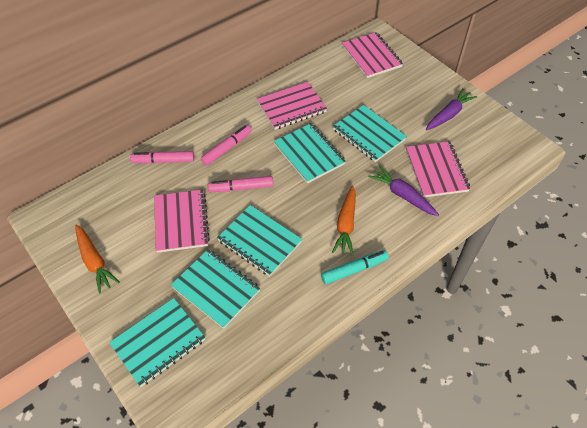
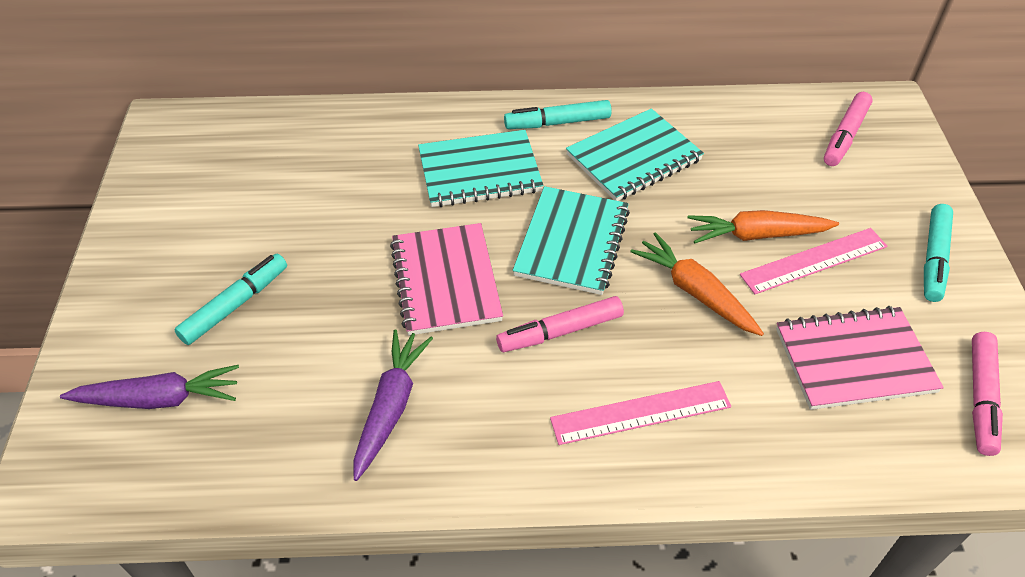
pink notebook: 4 -> 2
pink ruler: 0 -> 2
turquoise marker: 1 -> 3
turquoise notebook: 5 -> 3

